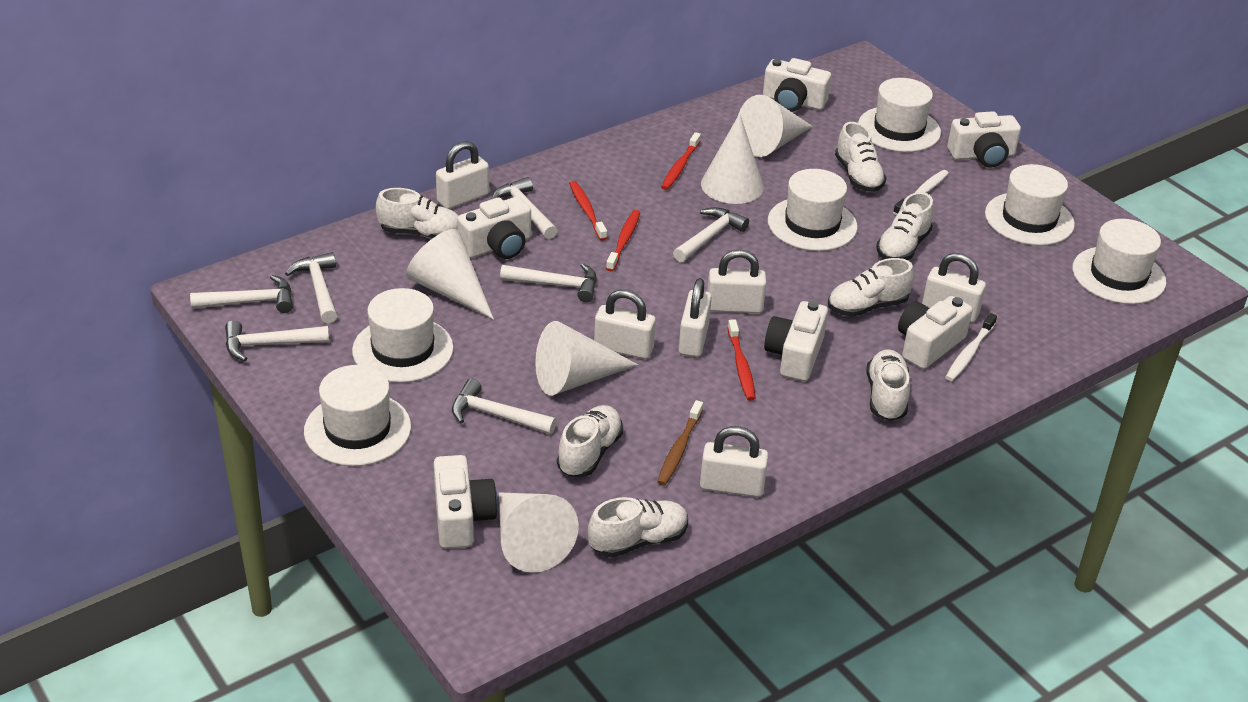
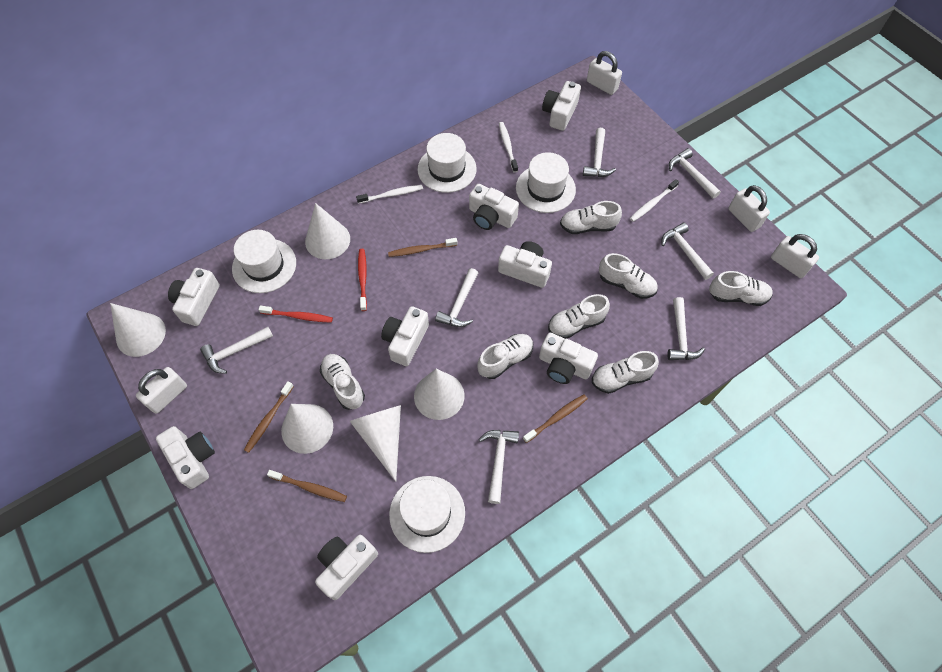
brown toothbrush: 1 -> 4
red toothbrush: 4 -> 2
white camera: 6 -> 8
white hat: 6 -> 4
white padlock: 6 -> 4
white toothbrush: 2 -> 3

